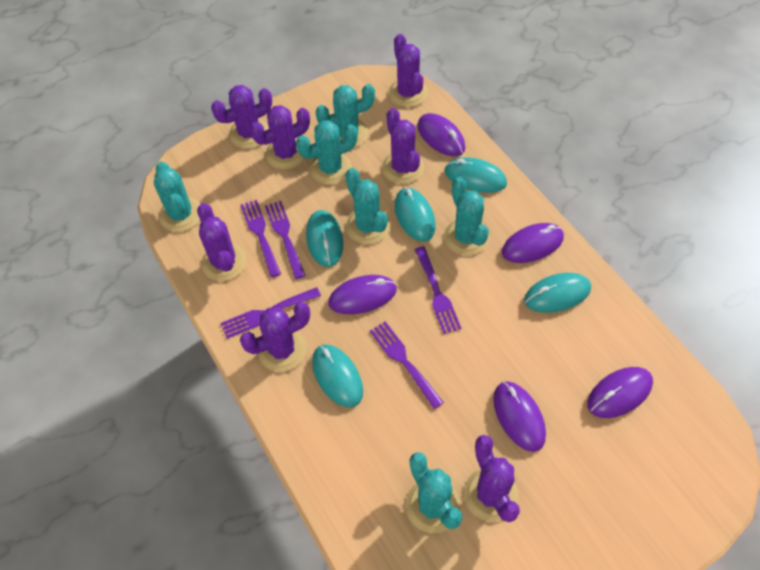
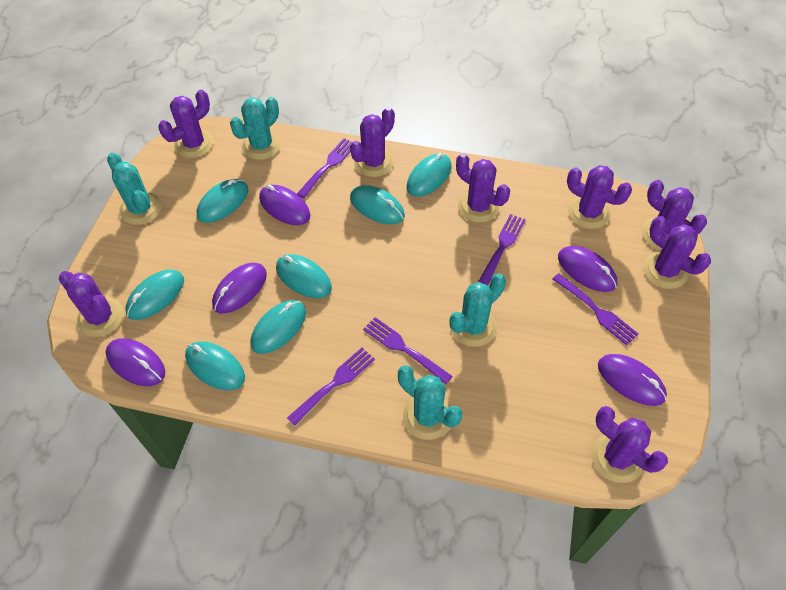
purple cactus: 7 -> 8
turquoise cactus: 6 -> 4
turquoise mouse: 5 -> 7

